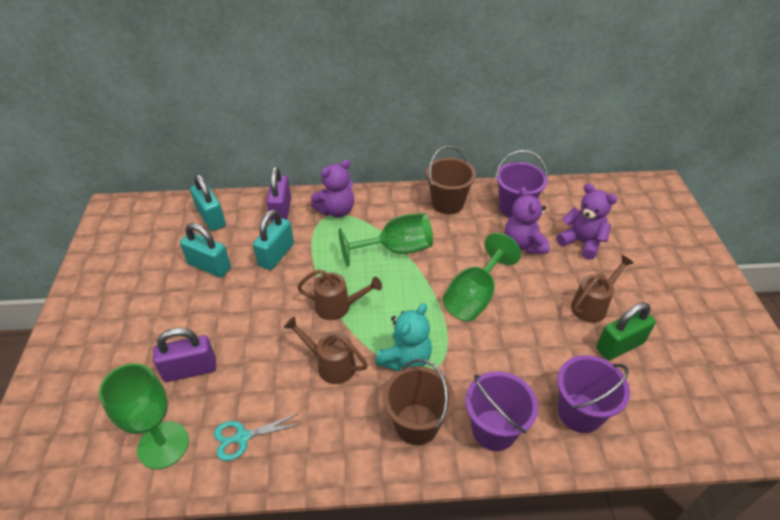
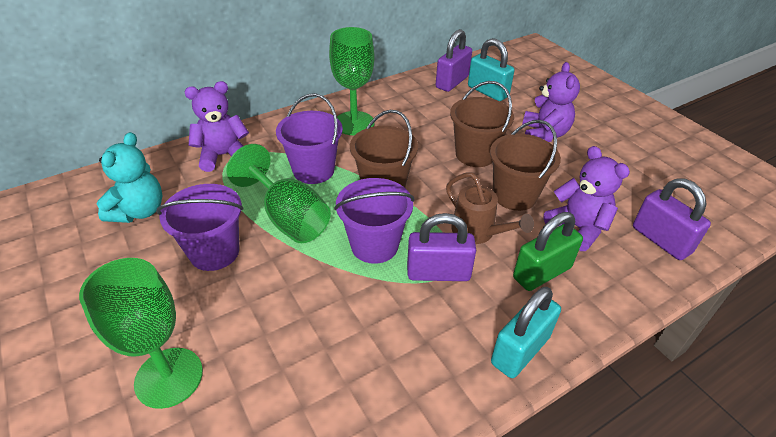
brown bucket: 2 -> 3
brown watering can: 3 -> 1
purple padlock: 2 -> 3
turquoise padlock: 3 -> 2
turquoise scissors: 1 -> 0

